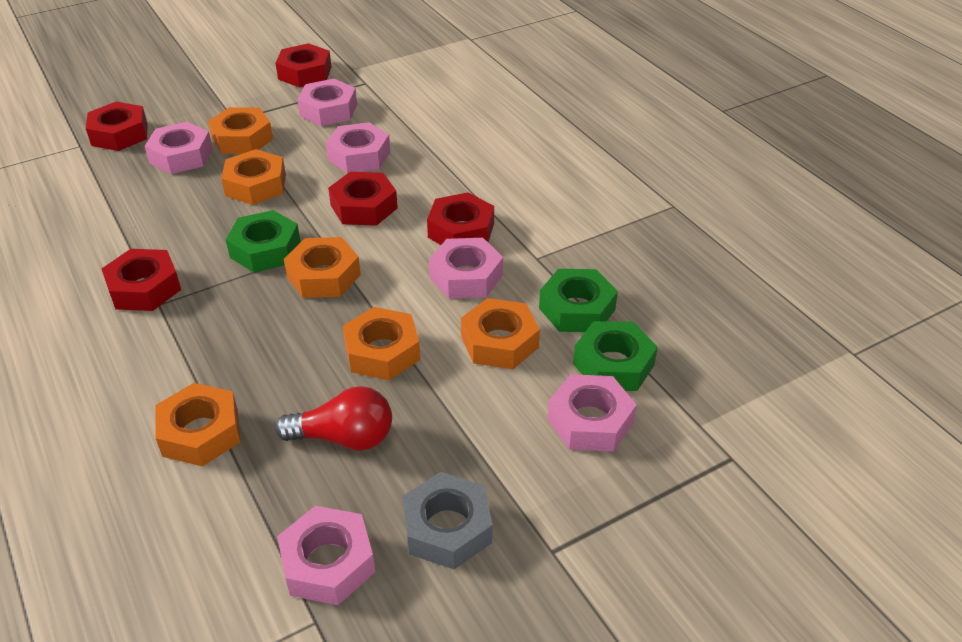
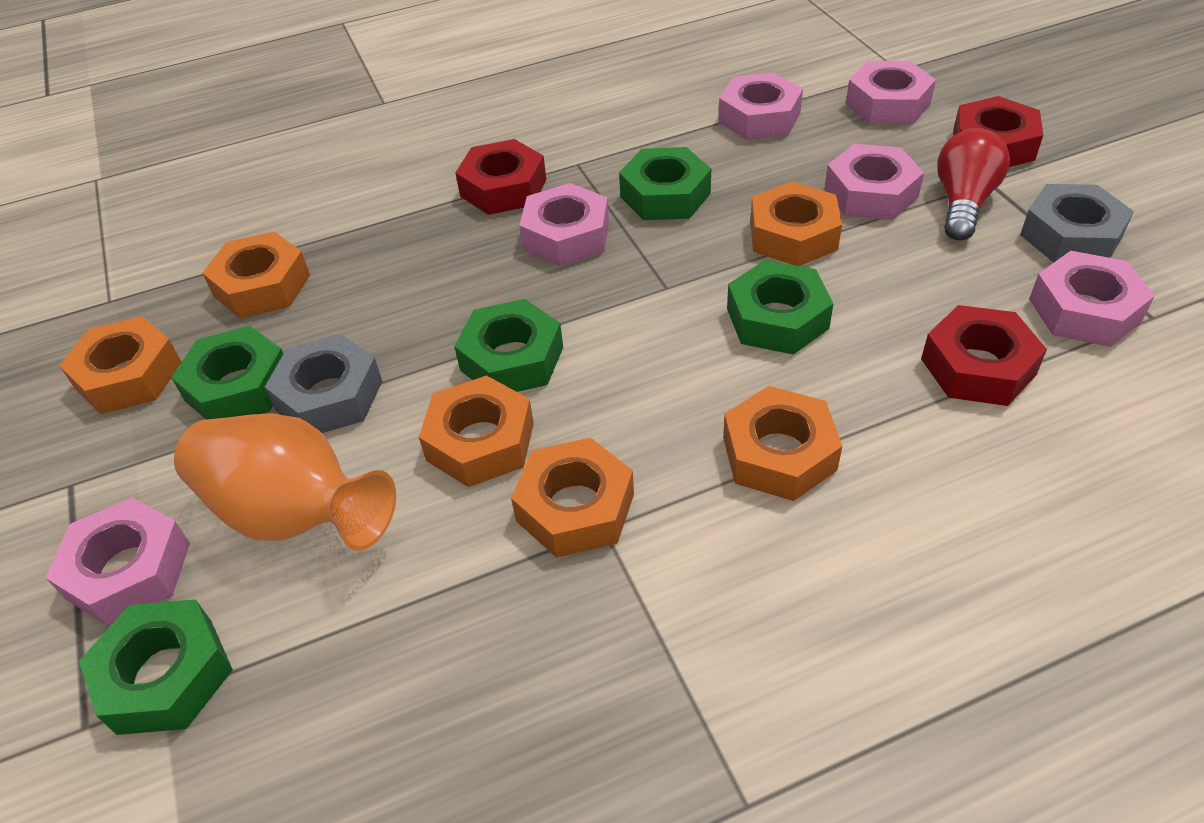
green nut: 3 -> 5
grey nut: 1 -> 2
orange vase: 0 -> 1
red nut: 5 -> 3

